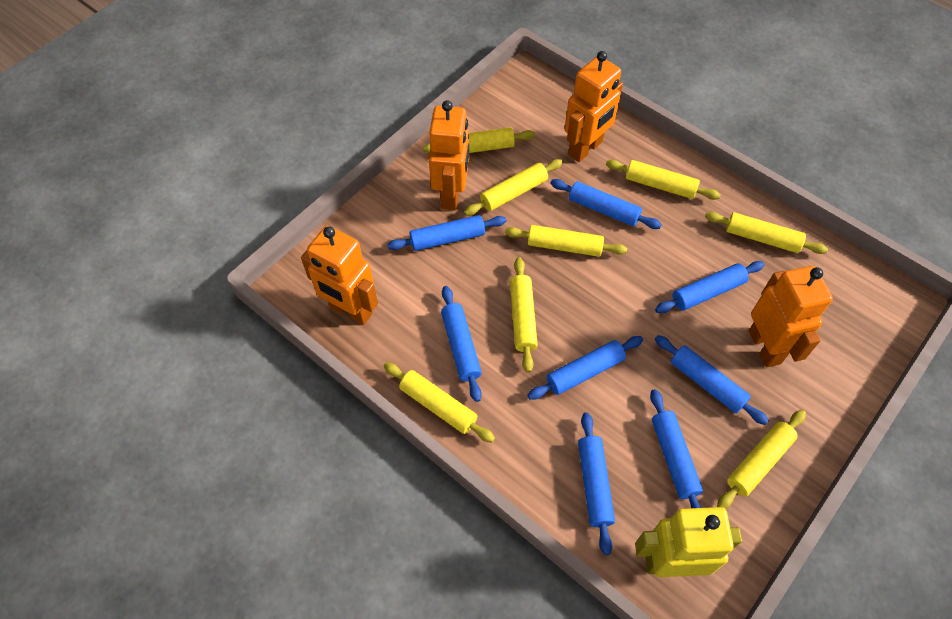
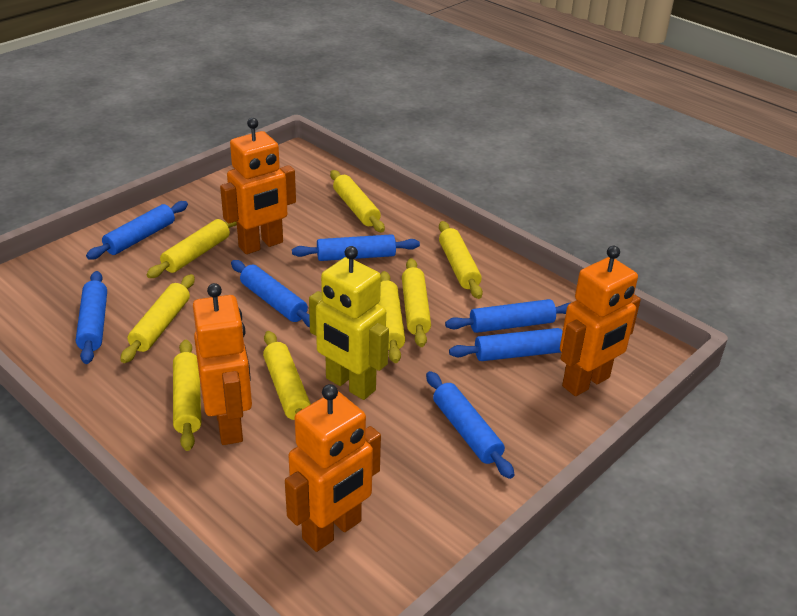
blue rolling pin: 8 -> 7

